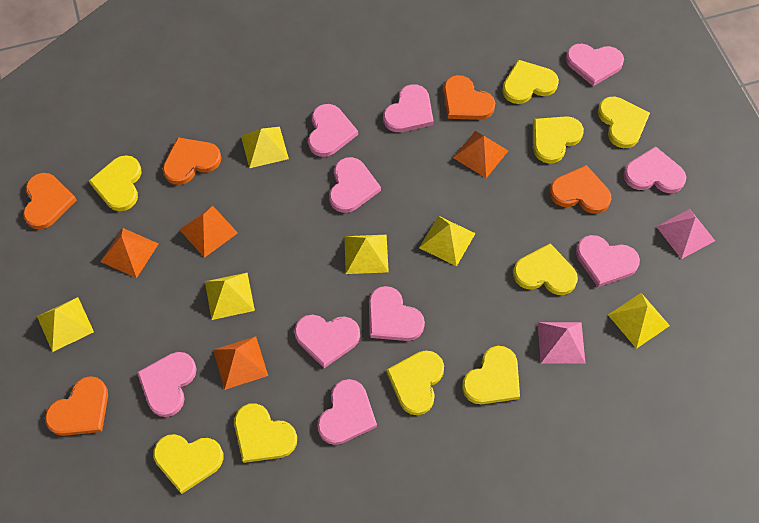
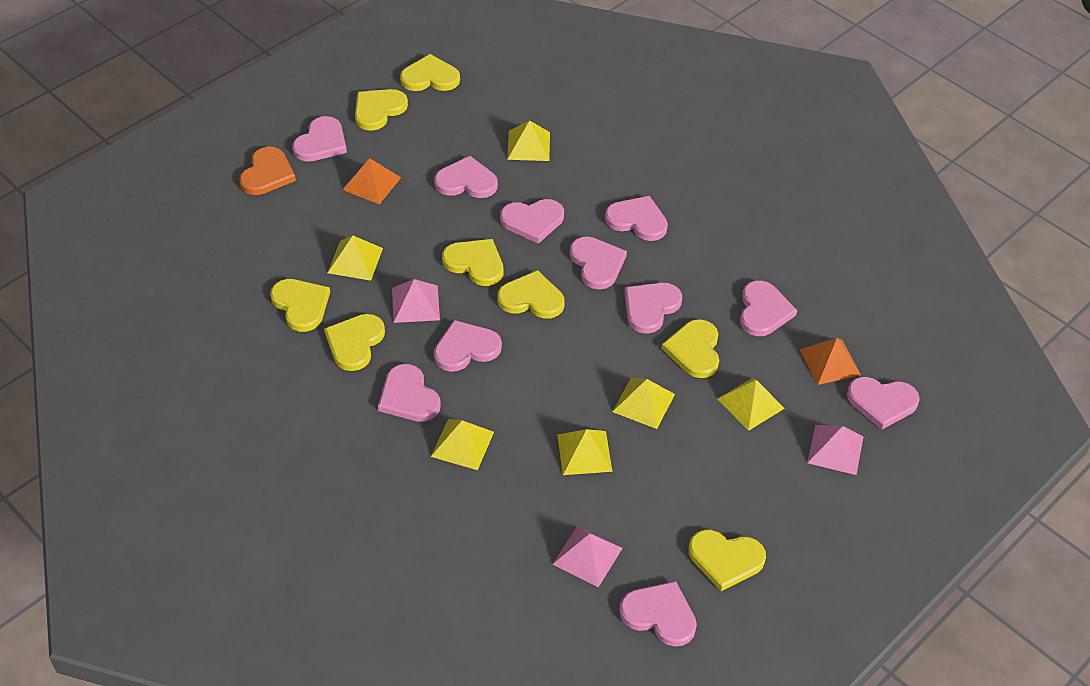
orange heart: 5 -> 1
orange pyramid: 4 -> 2
pink heart: 10 -> 11
pink pyramid: 2 -> 3
yellow heart: 9 -> 8

